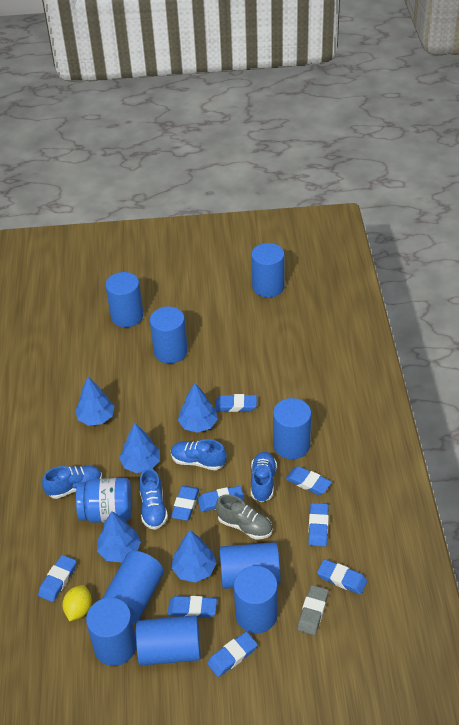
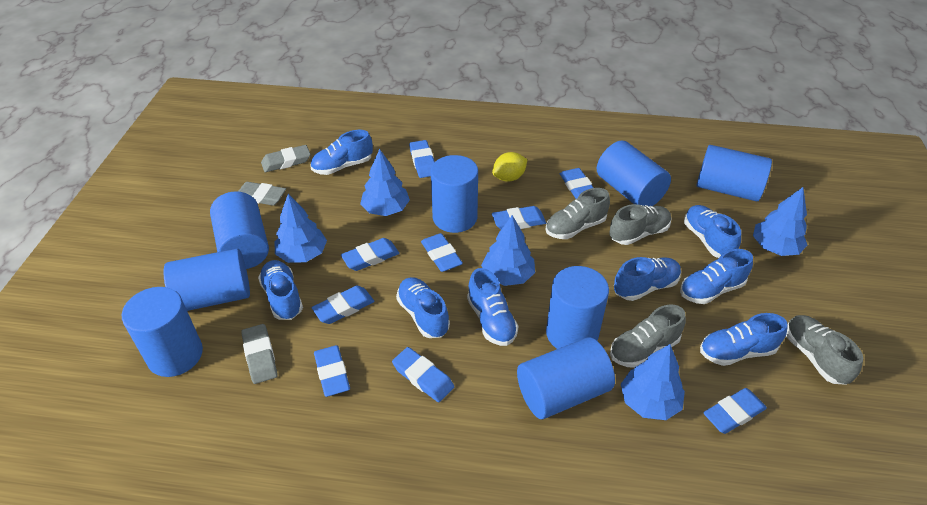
blue cylinder: 9 -> 8
blue jar: 1 -> 0
blue shoe: 4 -> 8
grey eraser: 1 -> 3
grey shoe: 1 -> 4

